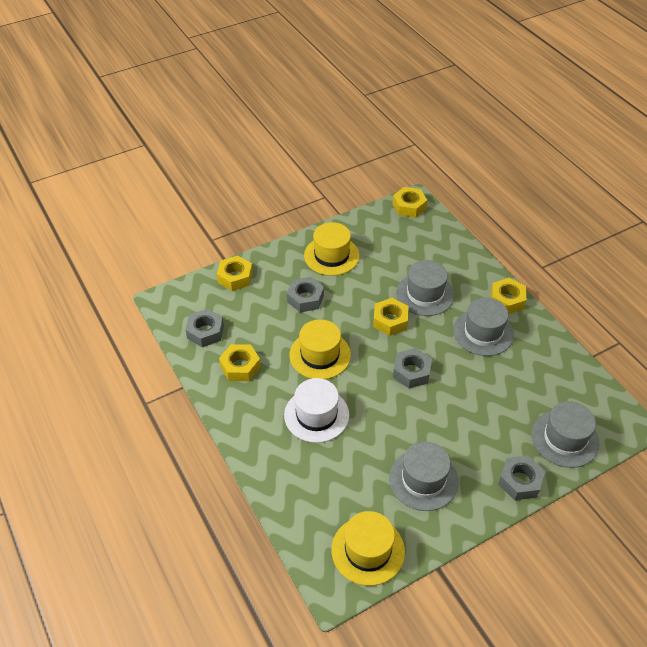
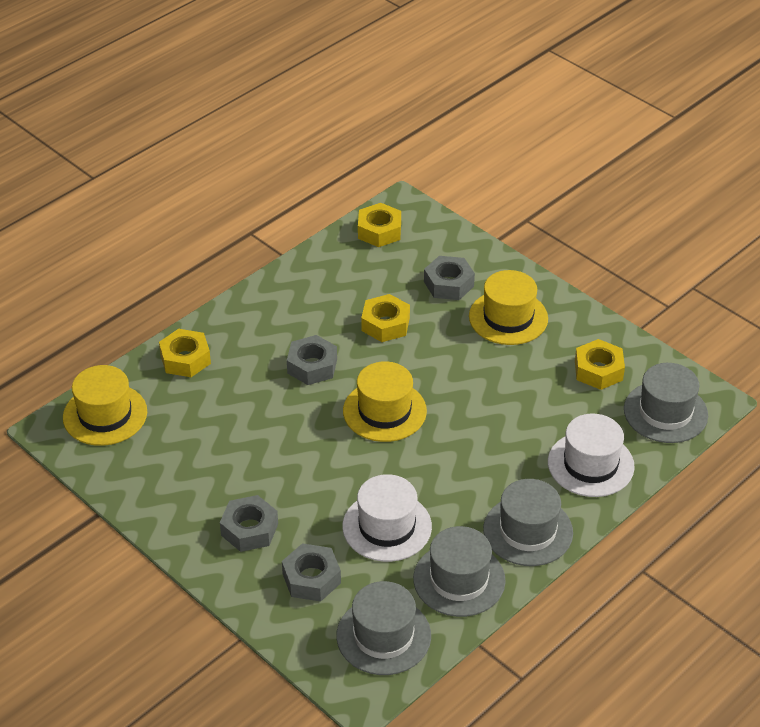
white hat: 1 -> 2
yellow nut: 5 -> 4

